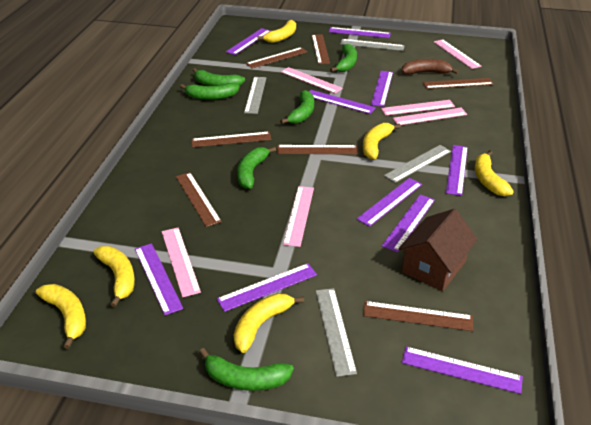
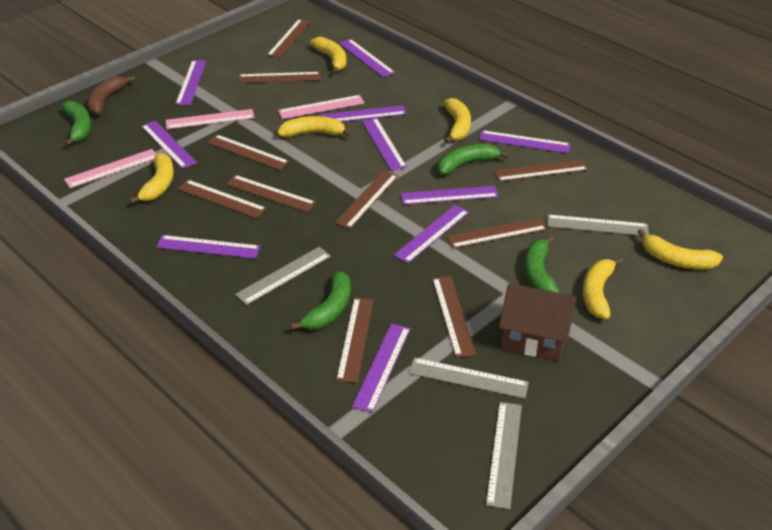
brown ruler: 7 -> 10
green banana: 6 -> 4
pink ruler: 6 -> 3

